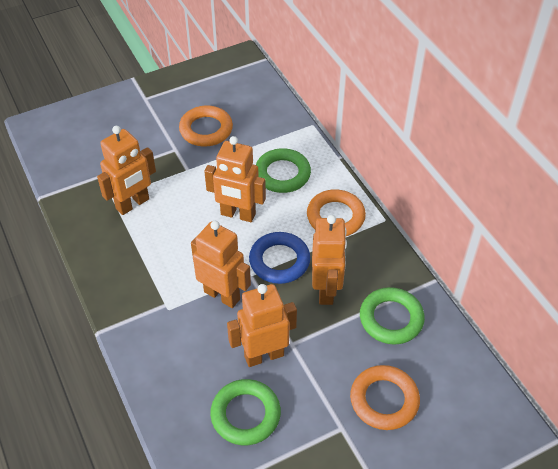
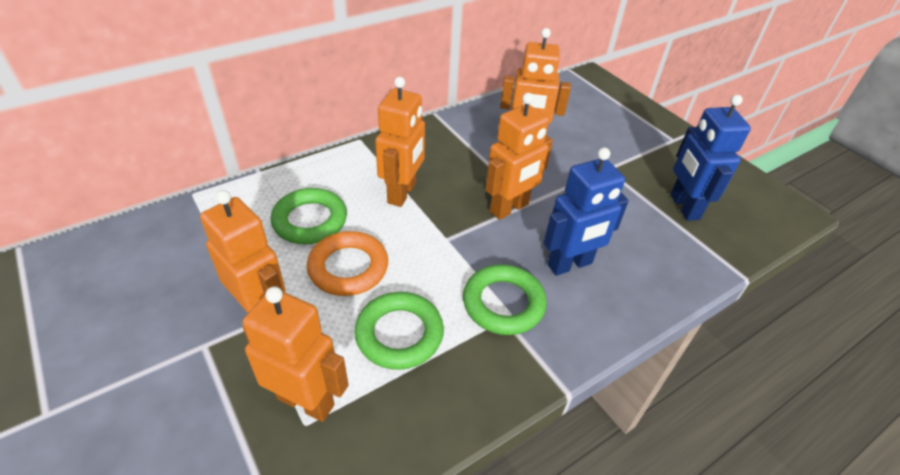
blue ring: 1 -> 0
blue robot: 0 -> 2
orange ring: 3 -> 1

